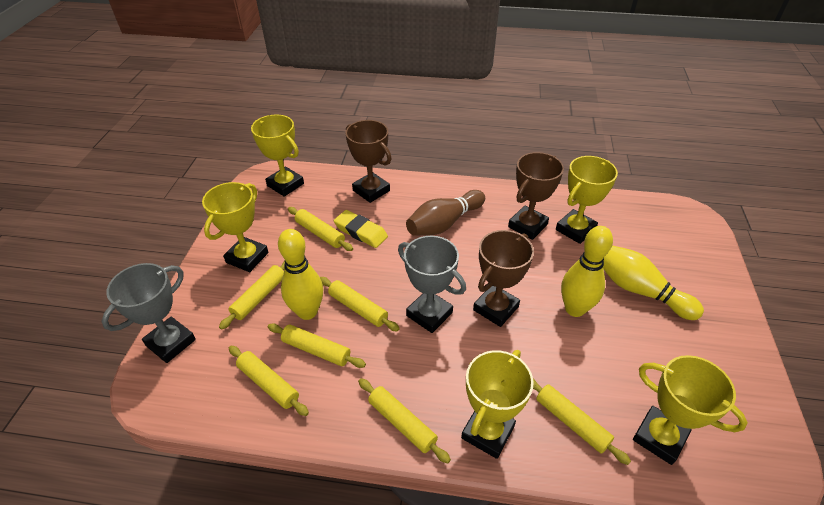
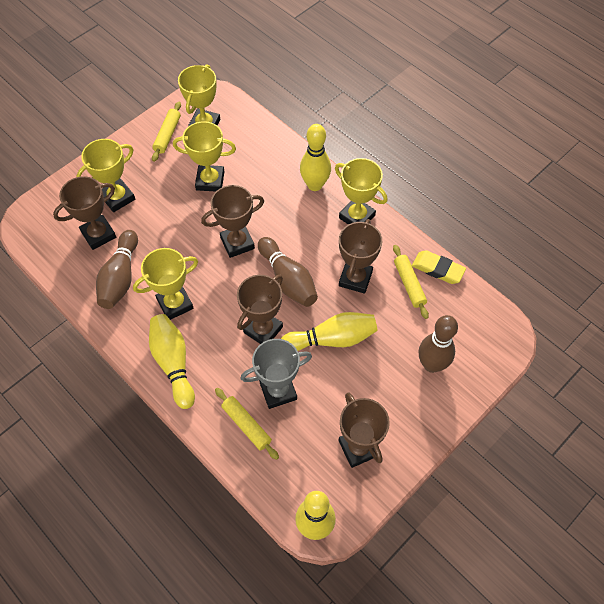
brown bowling pin: 1 -> 3
brown trophy: 3 -> 5
grey trophy: 2 -> 1
yellow bowling pin: 3 -> 4
yellow rolling pin: 7 -> 3

